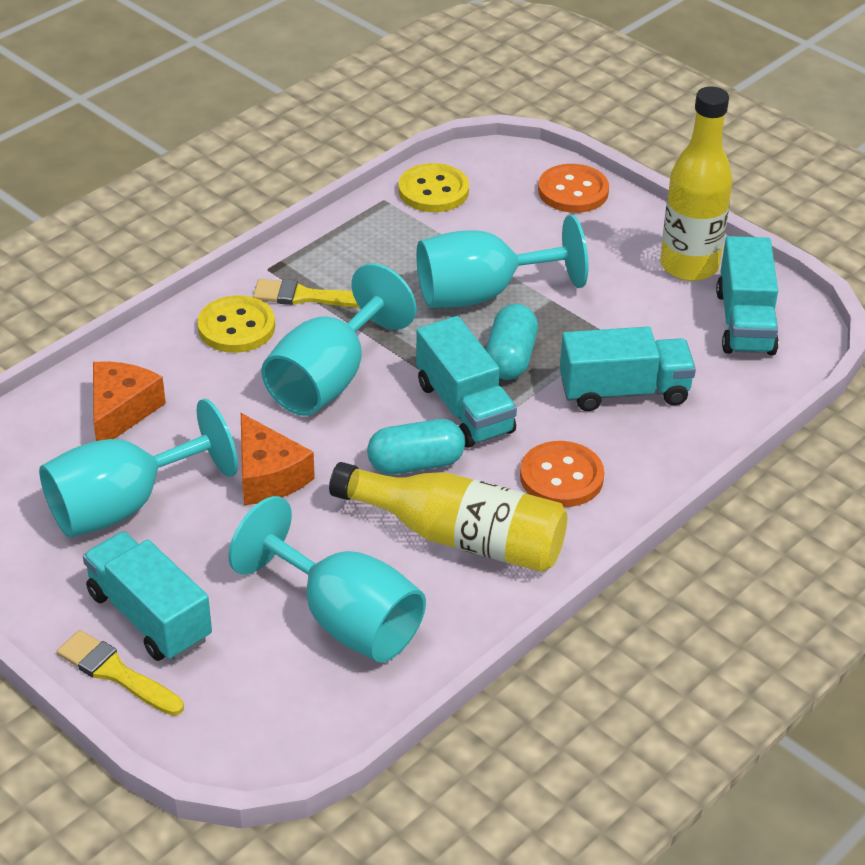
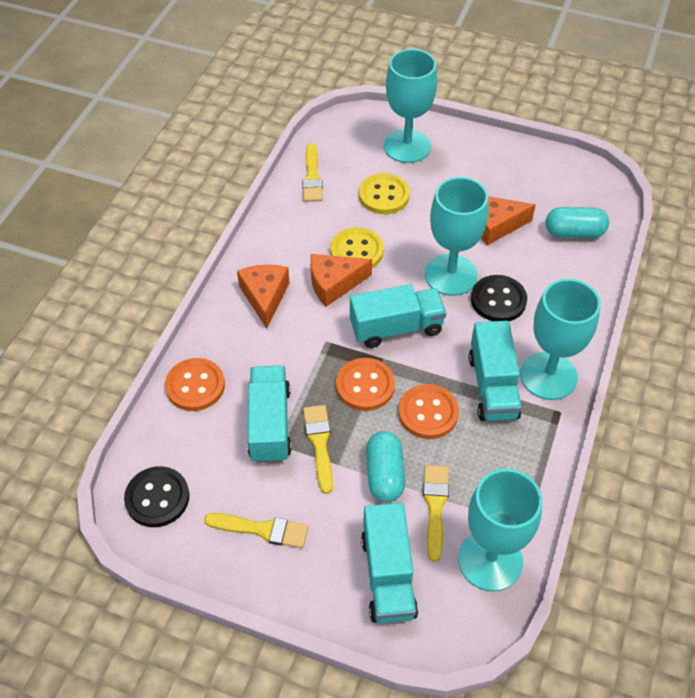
black button: 0 -> 2
orange button: 2 -> 3
orange cheese: 2 -> 3
yellow bottle: 2 -> 0
yellow brush: 2 -> 4

